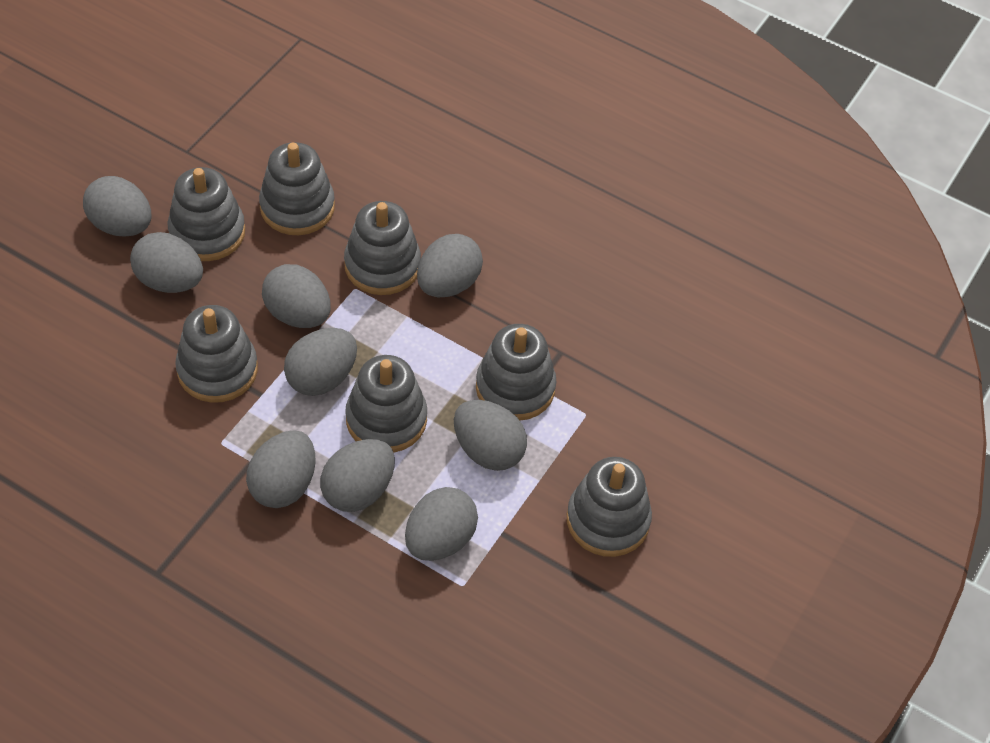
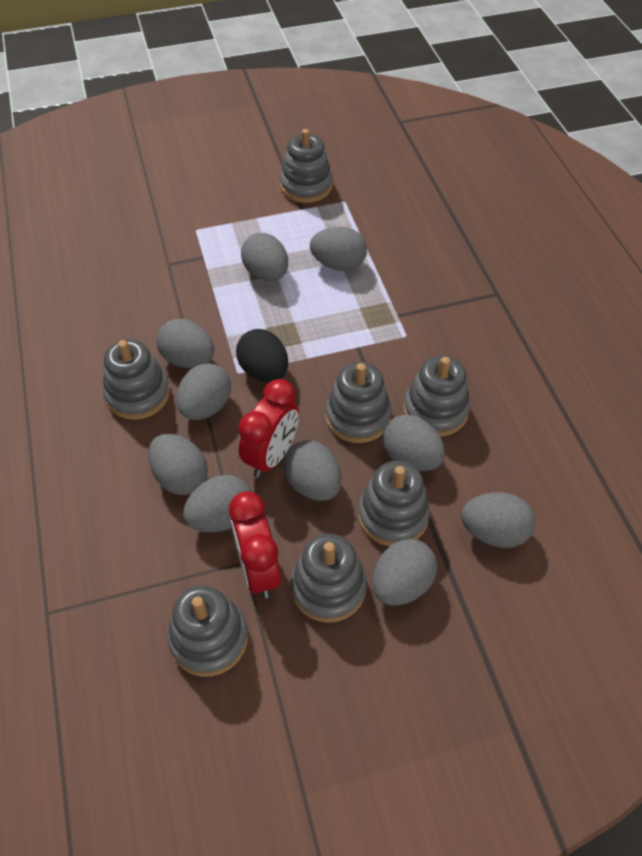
black egg: 0 -> 1
grey egg: 9 -> 10
red clock: 0 -> 2

